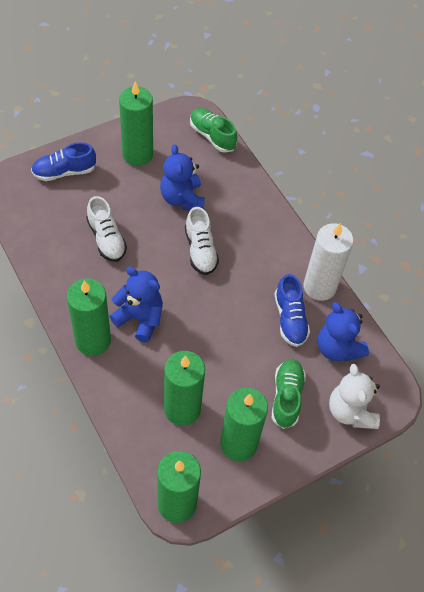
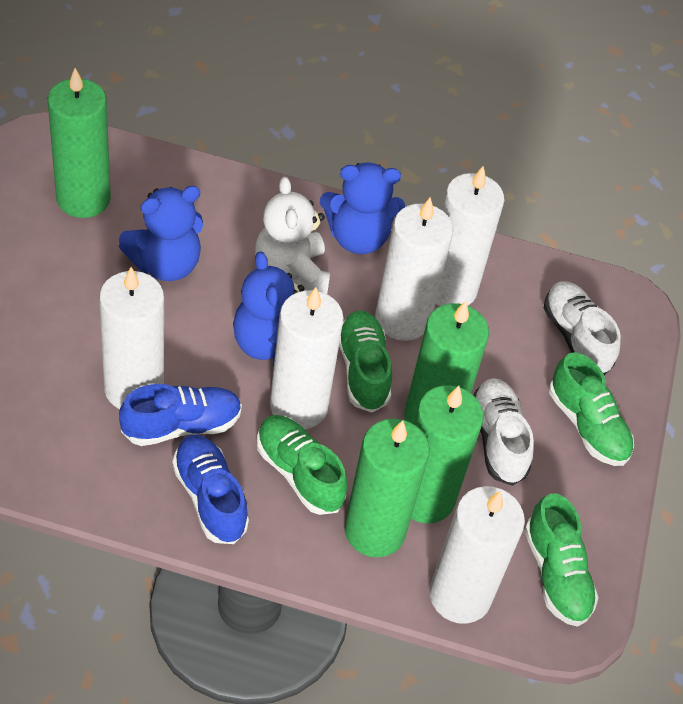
green candle: 5 -> 4
green shoe: 2 -> 4
white candle: 1 -> 5

